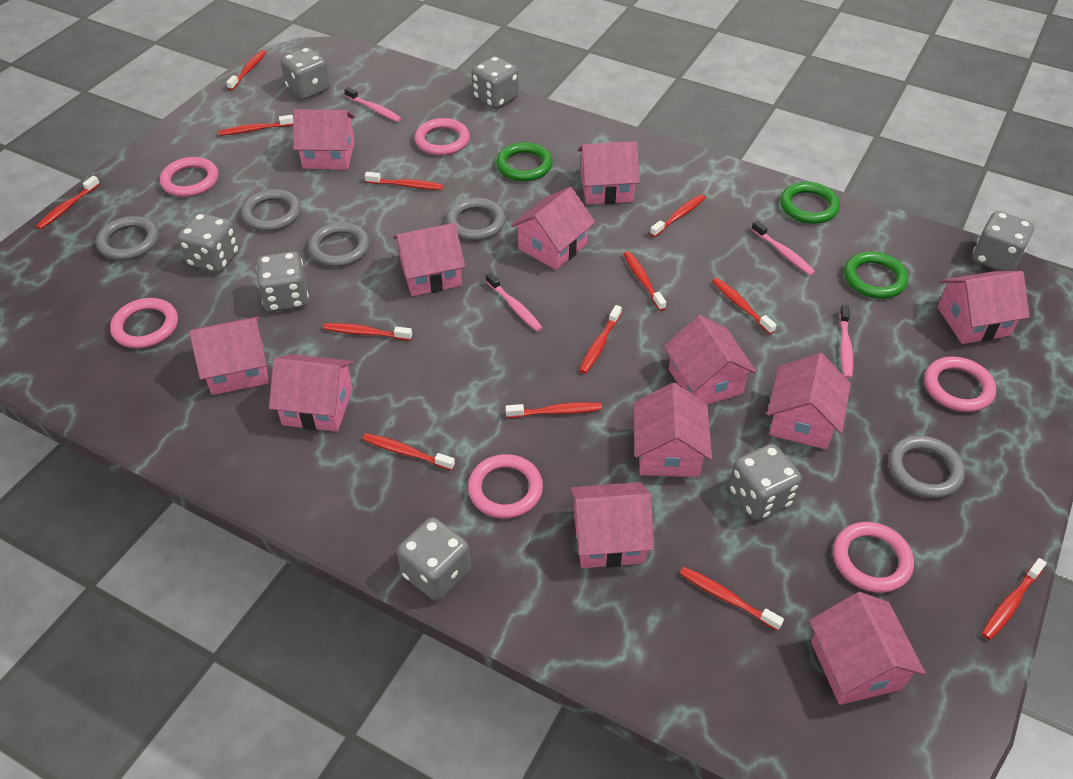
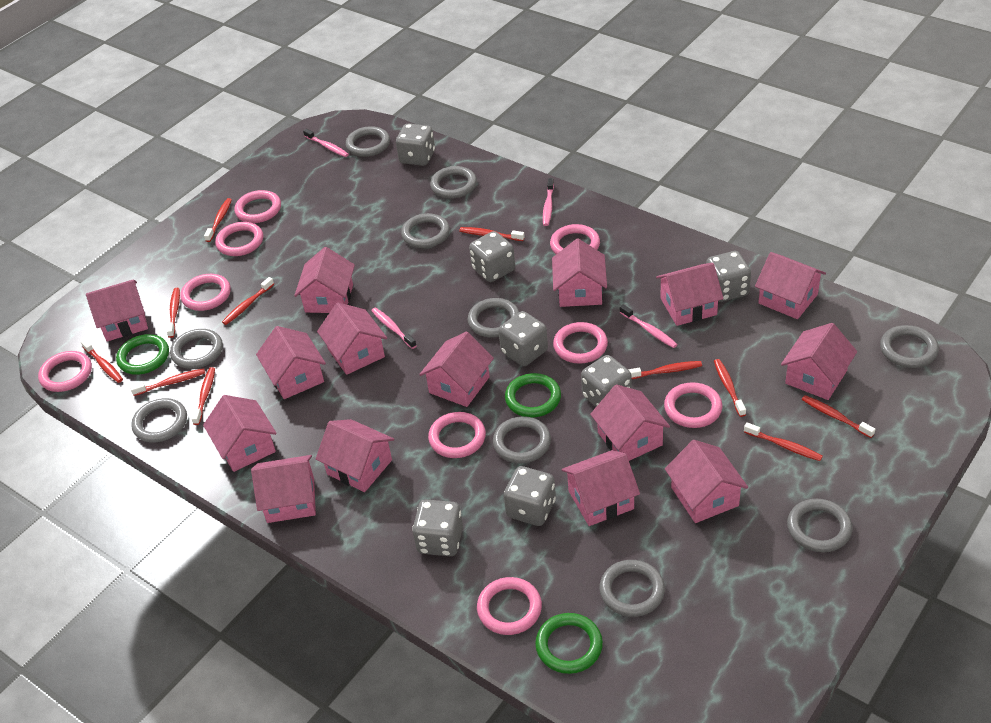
grey ring: 5 -> 10
pink house: 12 -> 15
pink ring: 6 -> 9
red toothbrush: 13 -> 11

